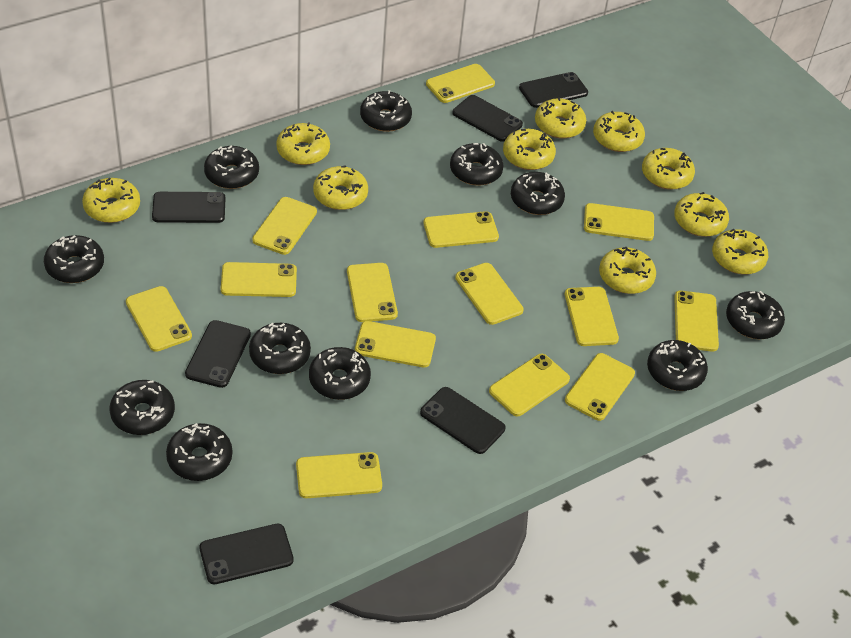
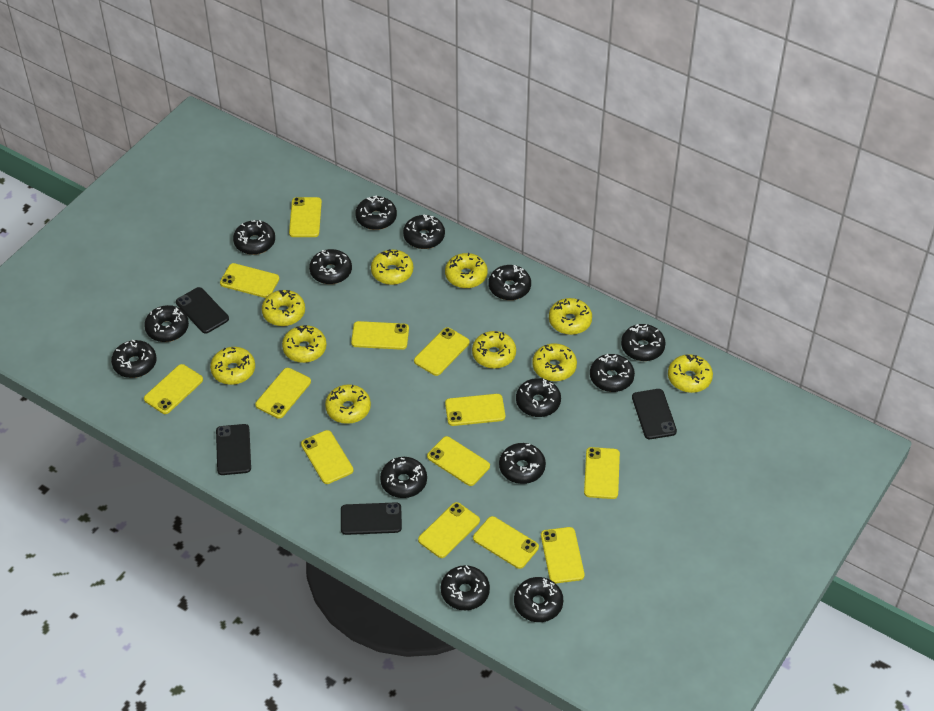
black donut: 11 -> 14
black phone: 6 -> 4
yellow phone: 14 -> 13

